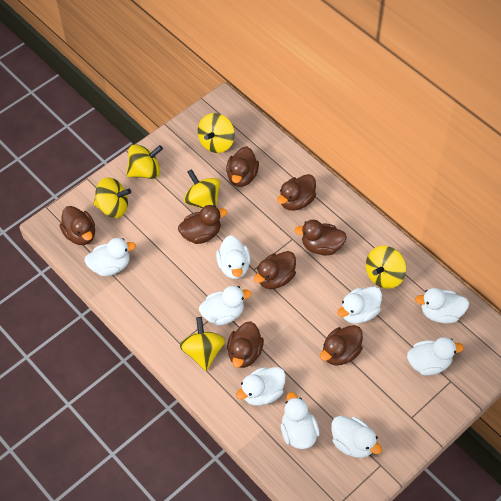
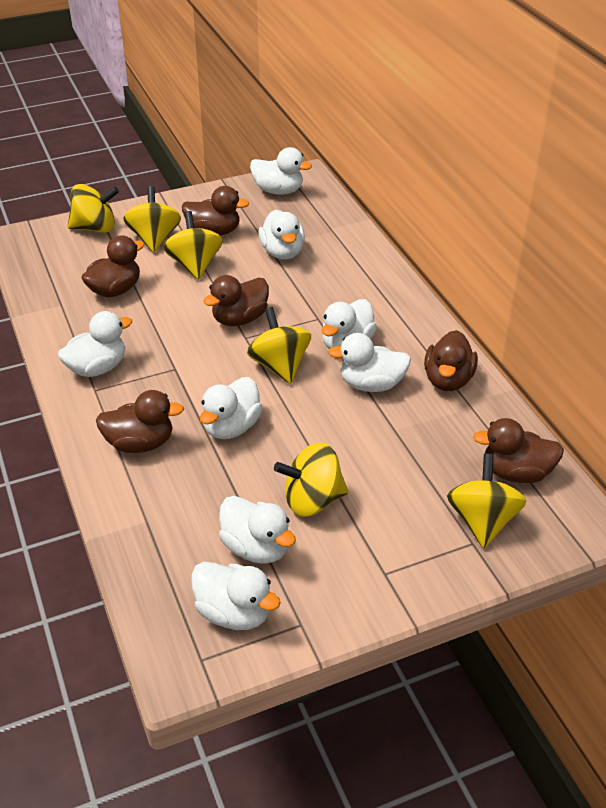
brown duck: 8 -> 6
white duck: 9 -> 8

